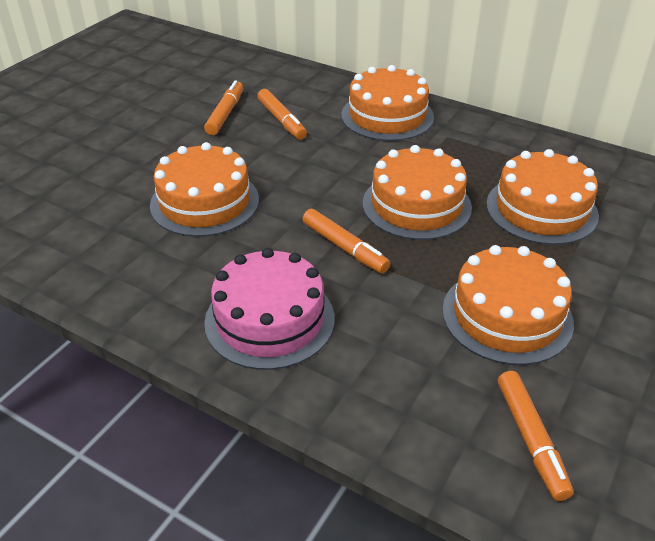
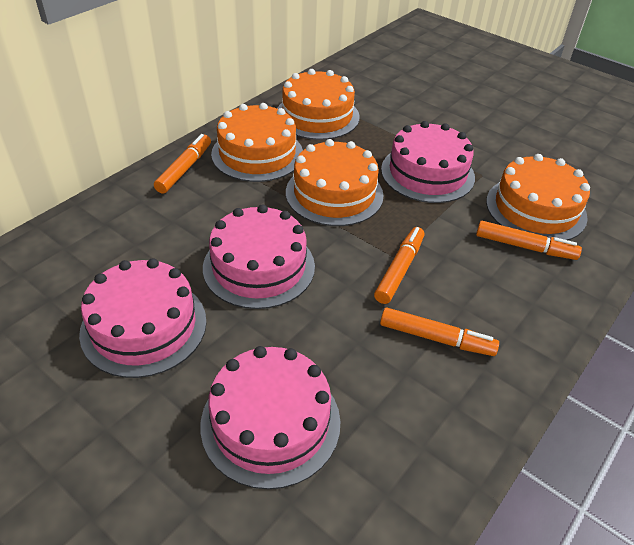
orange cake: 5 -> 4
pink cake: 1 -> 4

